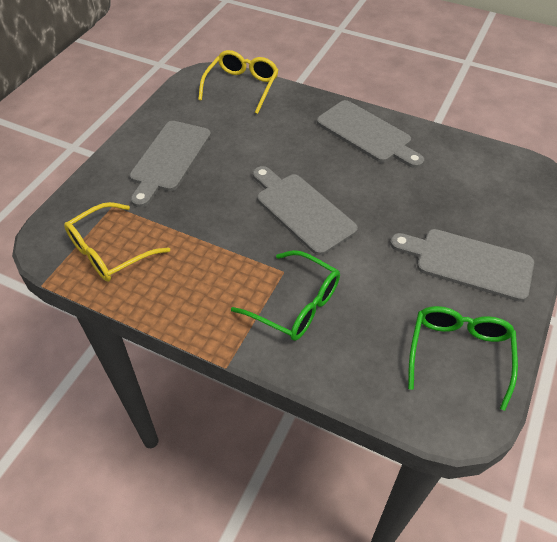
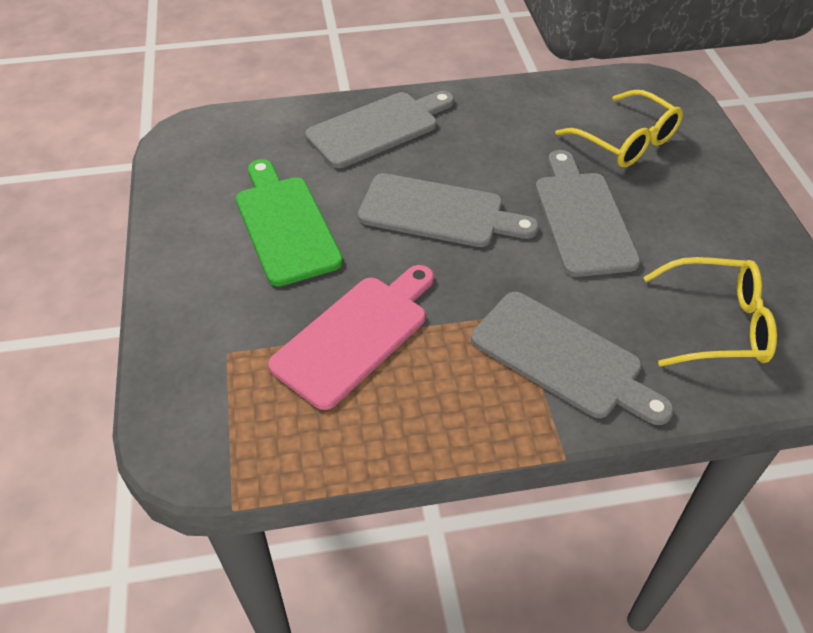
green cutting board: 0 -> 1
green glasses: 2 -> 0
pink cutting board: 0 -> 1

